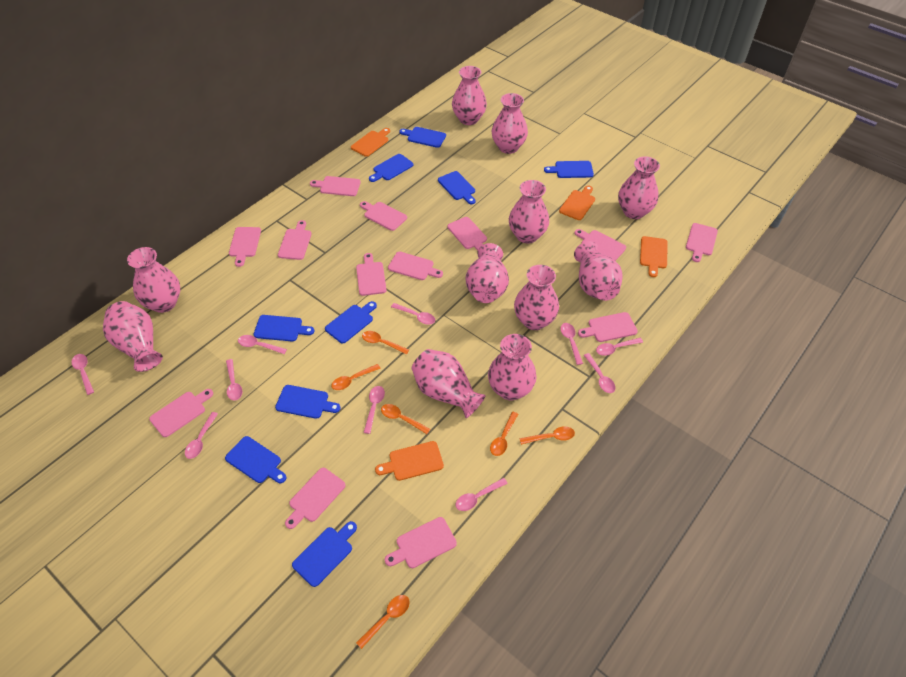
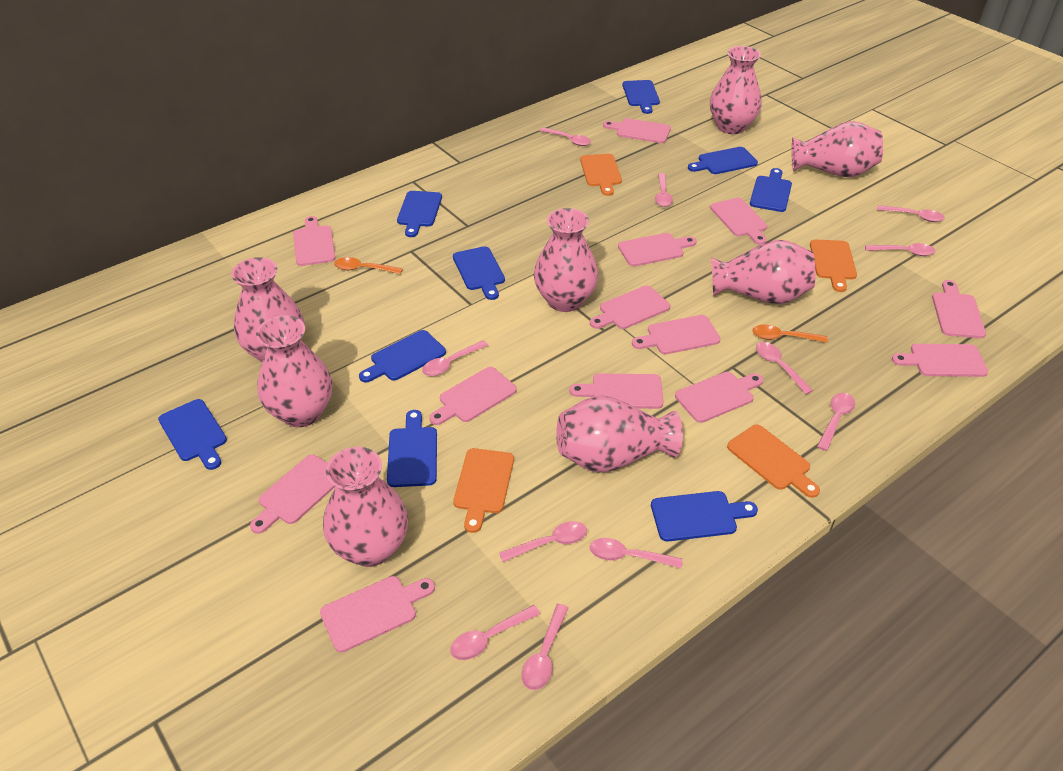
orange spoon: 6 -> 2
pink spoon: 10 -> 11
pink vase: 11 -> 8

